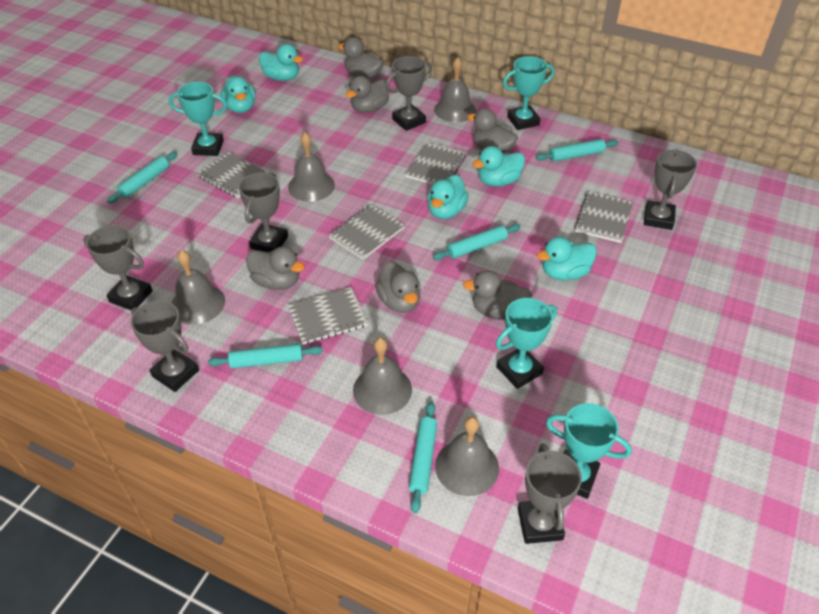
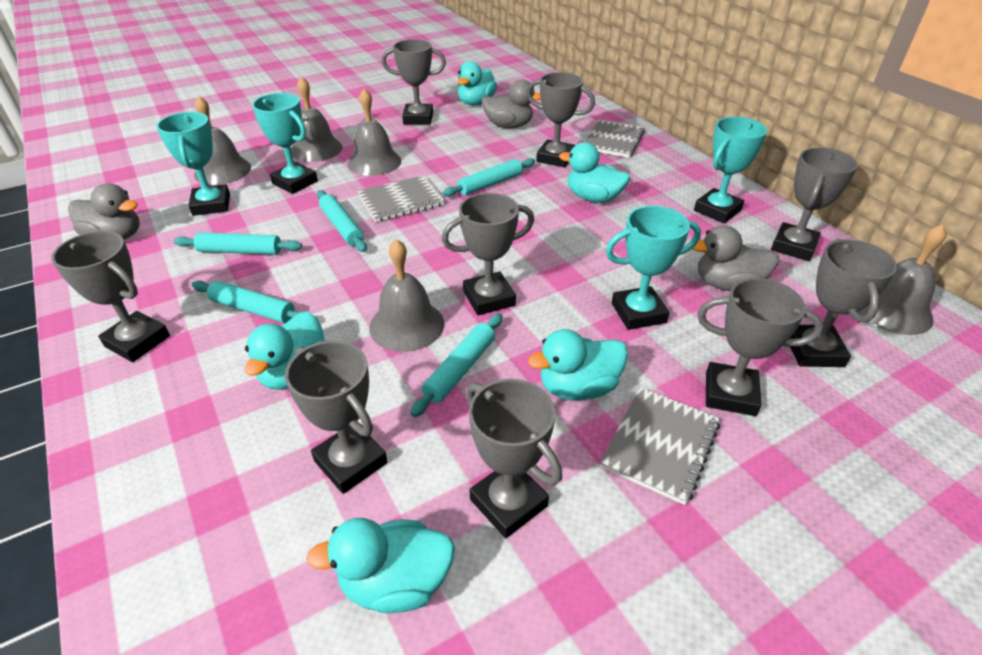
grey duck: 6 -> 3
grey notebook: 5 -> 3
grey trophy: 6 -> 9

